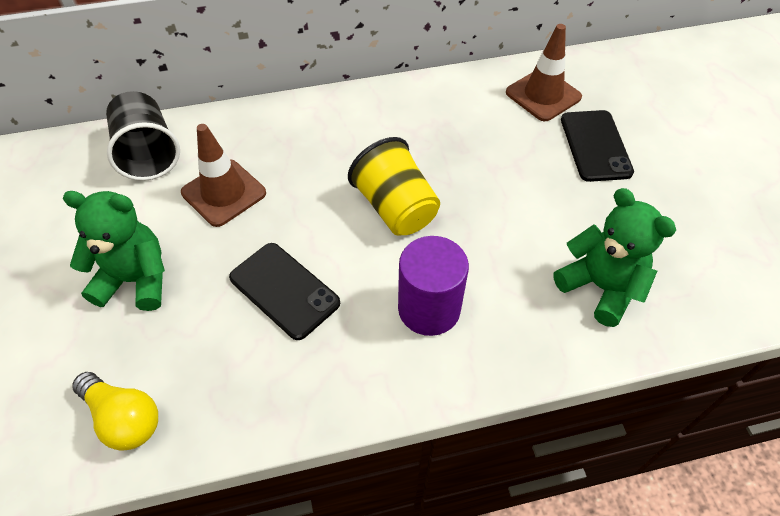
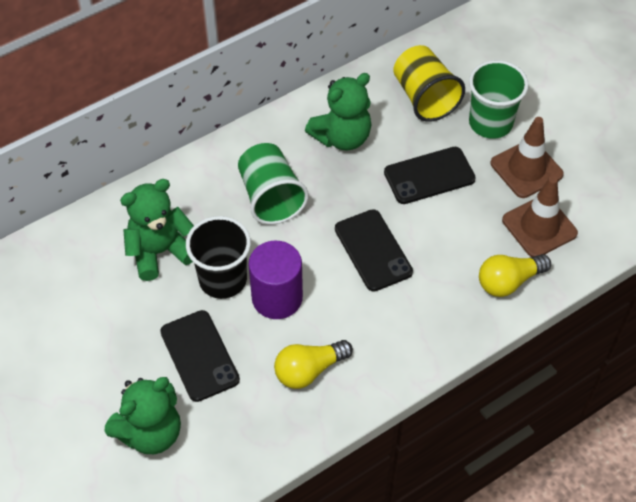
black phone: 2 -> 3
green cup: 0 -> 2
green teddy bear: 2 -> 3
yellow light bulb: 1 -> 2

